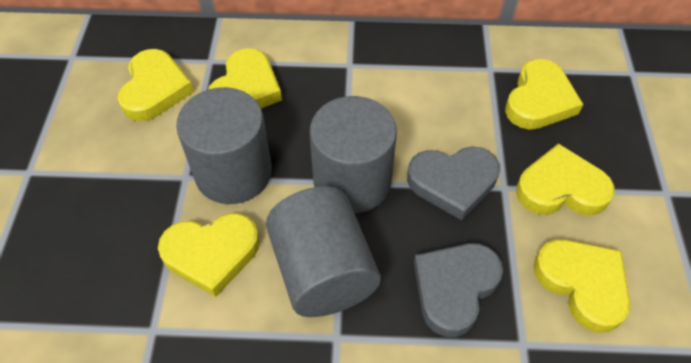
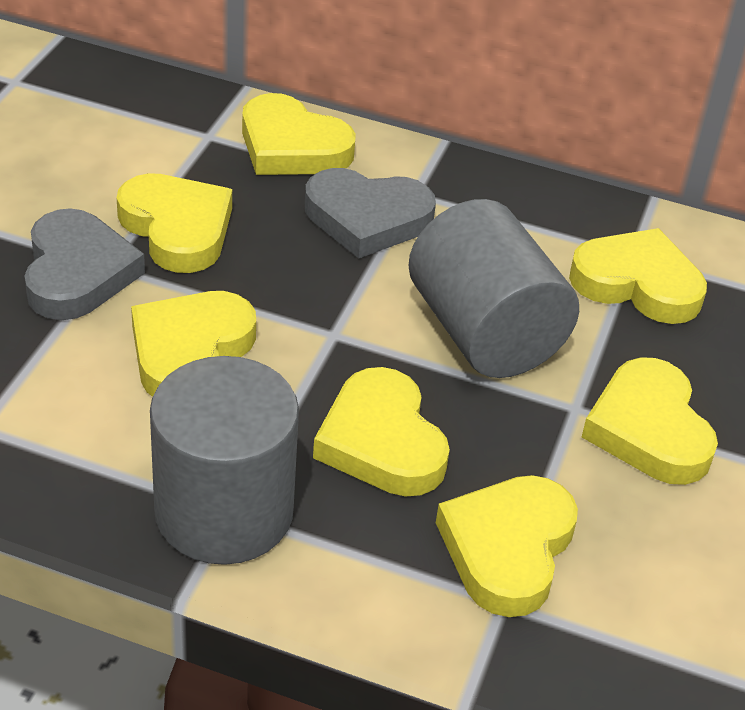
grey cylinder: 3 -> 2
yellow heart: 6 -> 7

